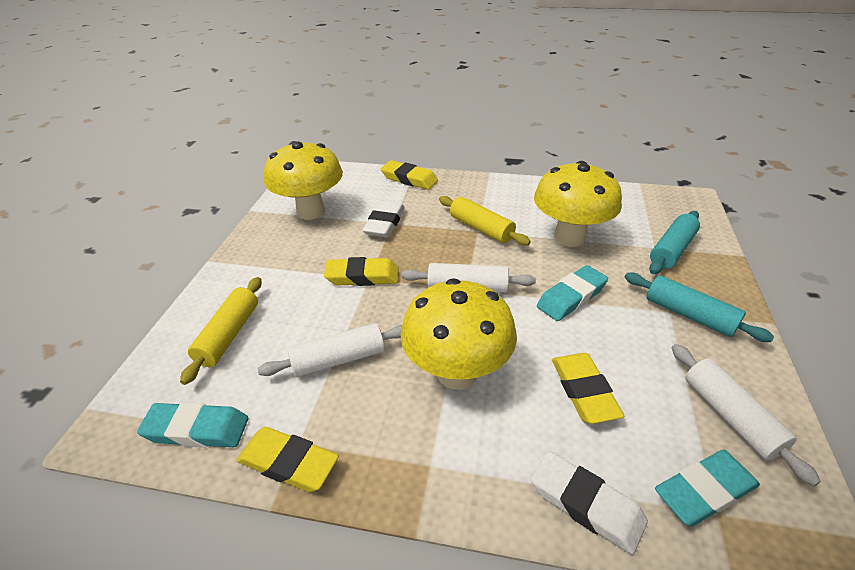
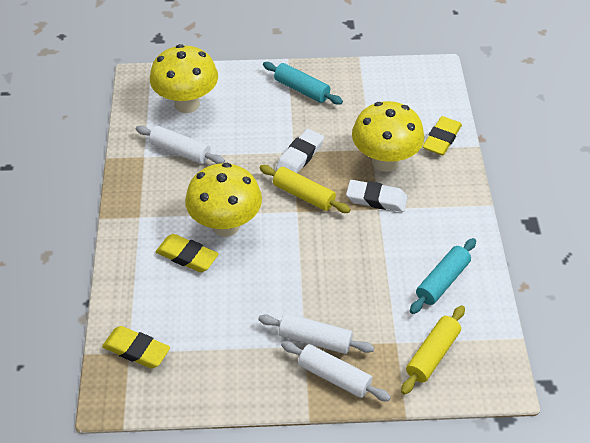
turquoise eraser: 3 -> 0
yellow eraser: 4 -> 3

